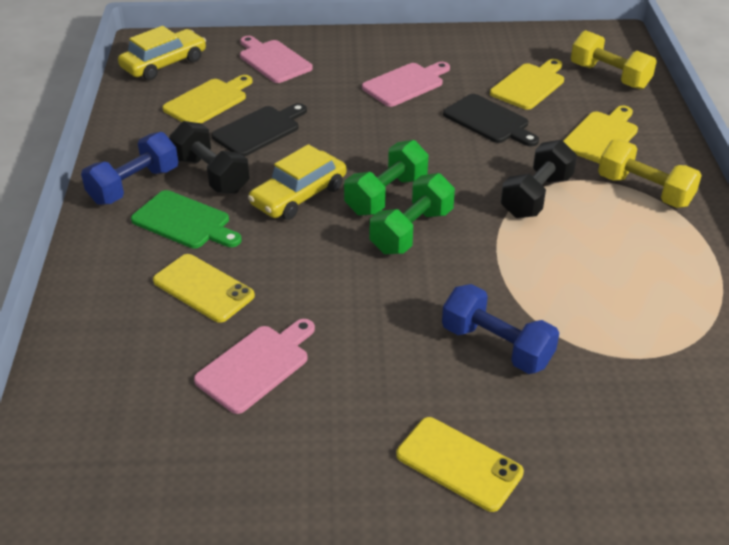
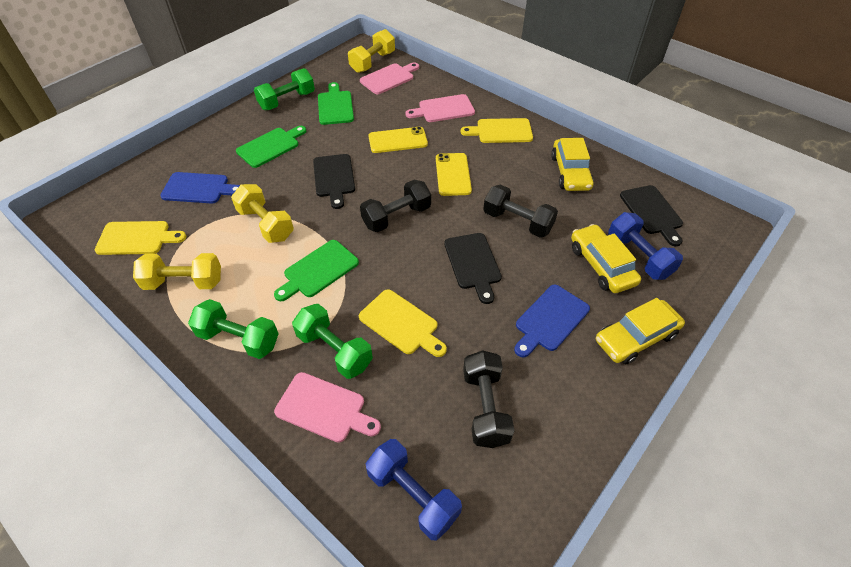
black cutting board: 2 -> 3
black dumbbell: 2 -> 3
blue cutting board: 0 -> 2
green cutting board: 1 -> 3
green dumbbell: 2 -> 3
yellow car: 2 -> 3
yellow dumbbell: 2 -> 3

